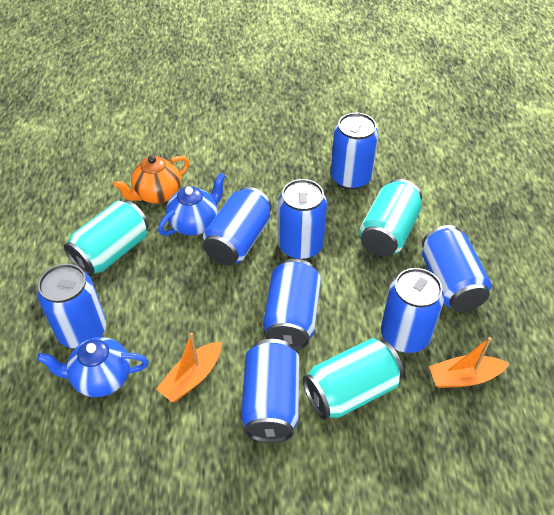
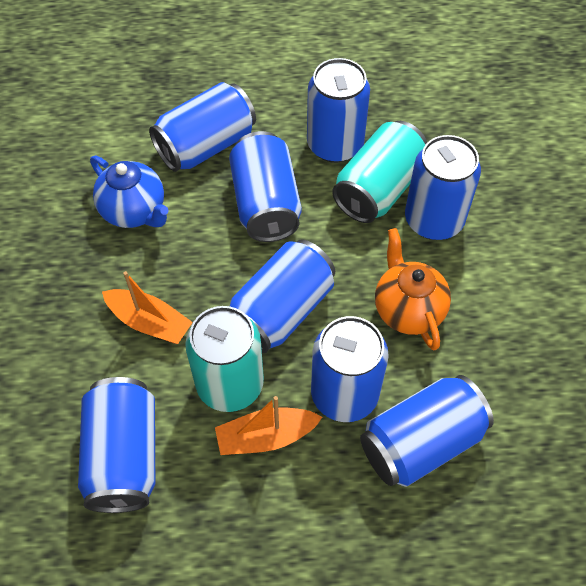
blue teapot: 2 -> 1
turquoise can: 3 -> 2

